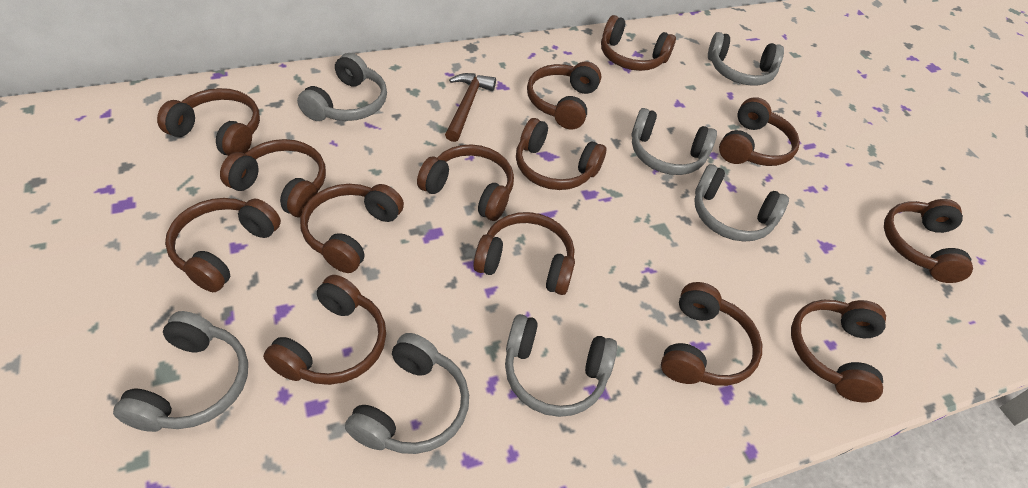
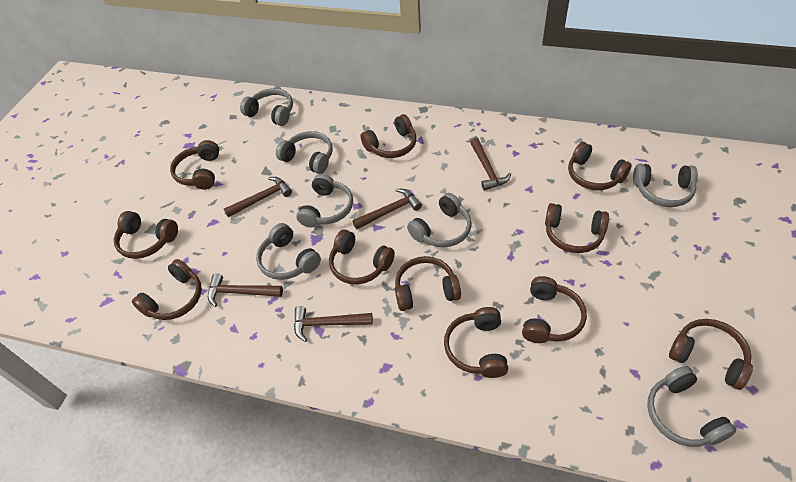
brown hammer: 1 -> 5
brown headphones: 14 -> 11

